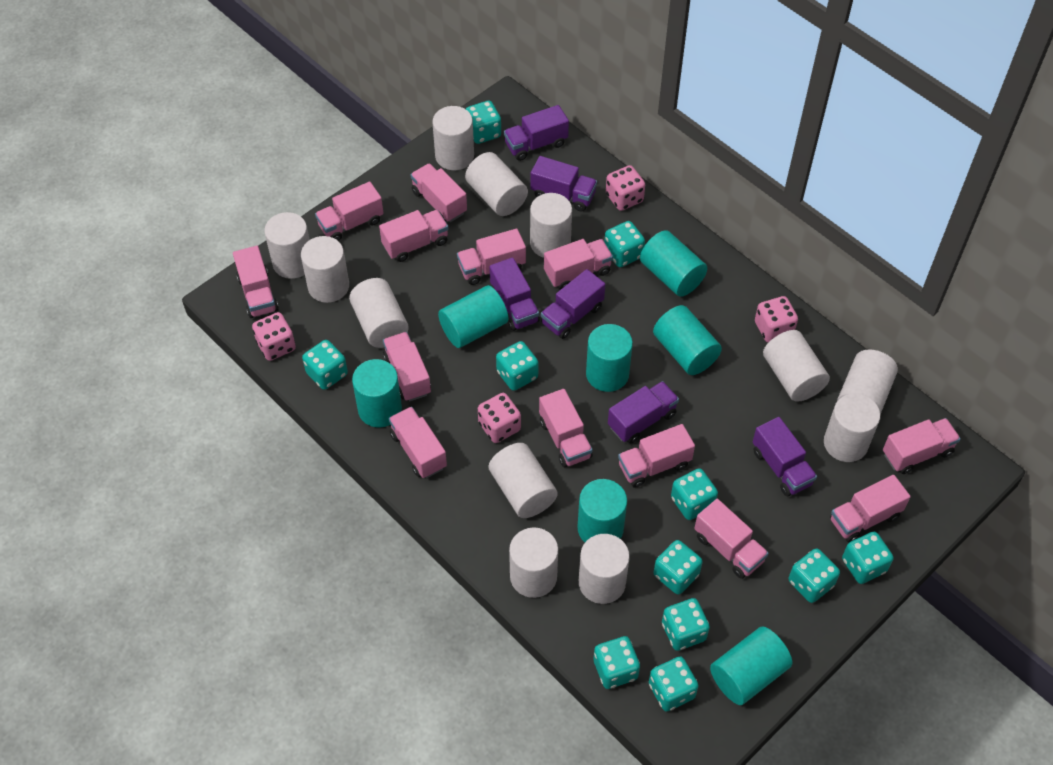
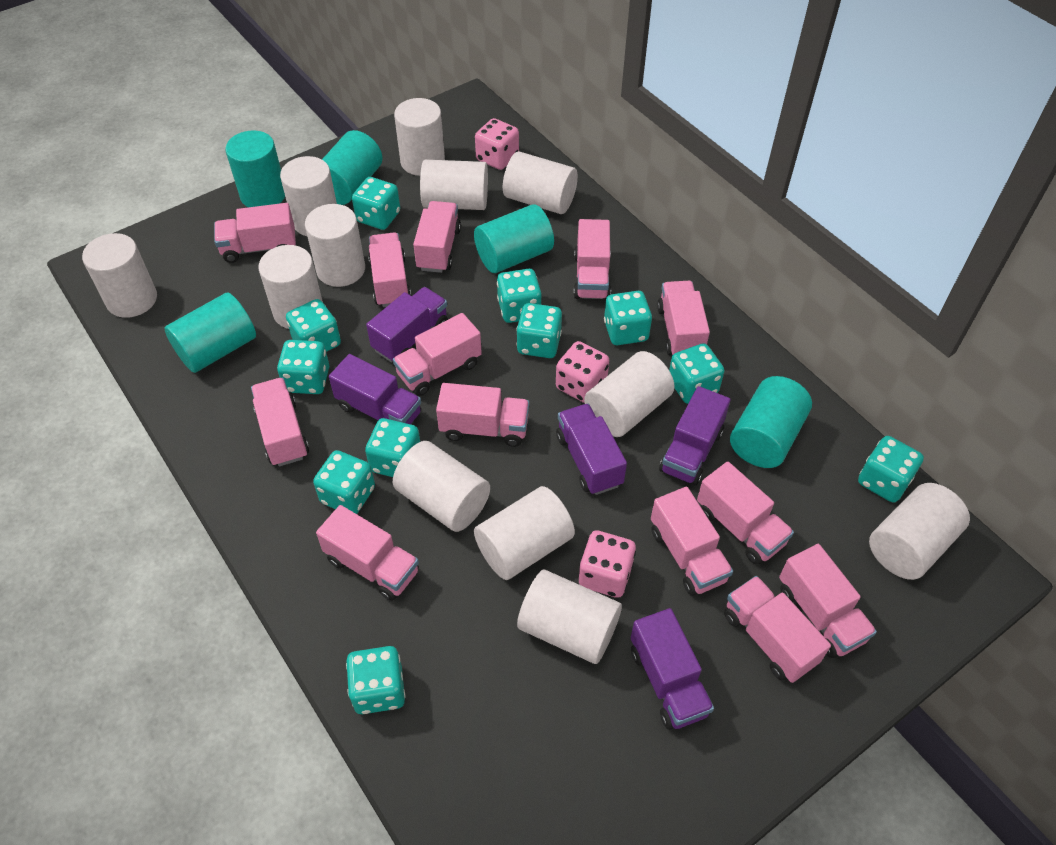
pink dice: 4 -> 3
purple truck: 6 -> 5
turquoise cylinder: 7 -> 5

